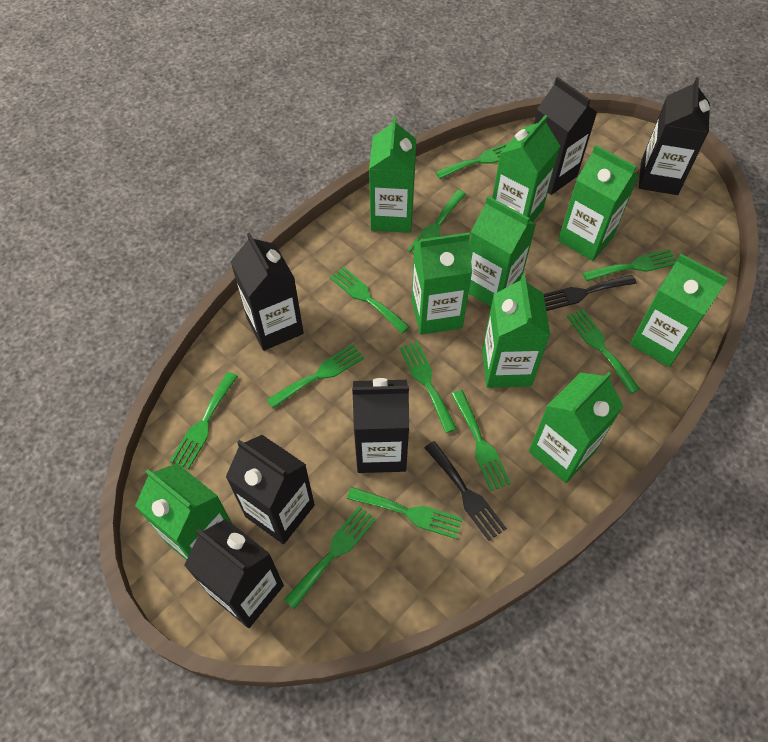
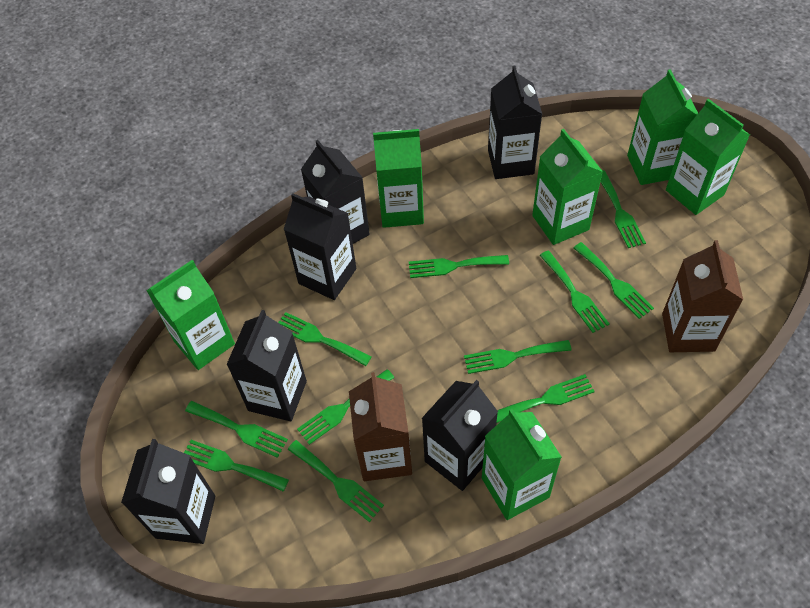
black fork: 2 -> 0
brown carton: 0 -> 2
green carton: 9 -> 6

